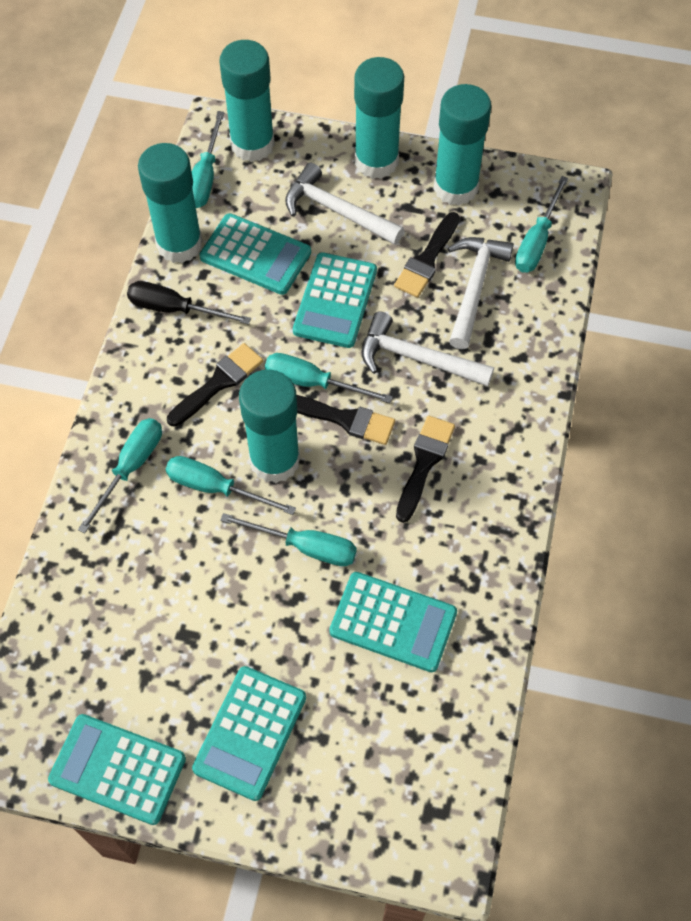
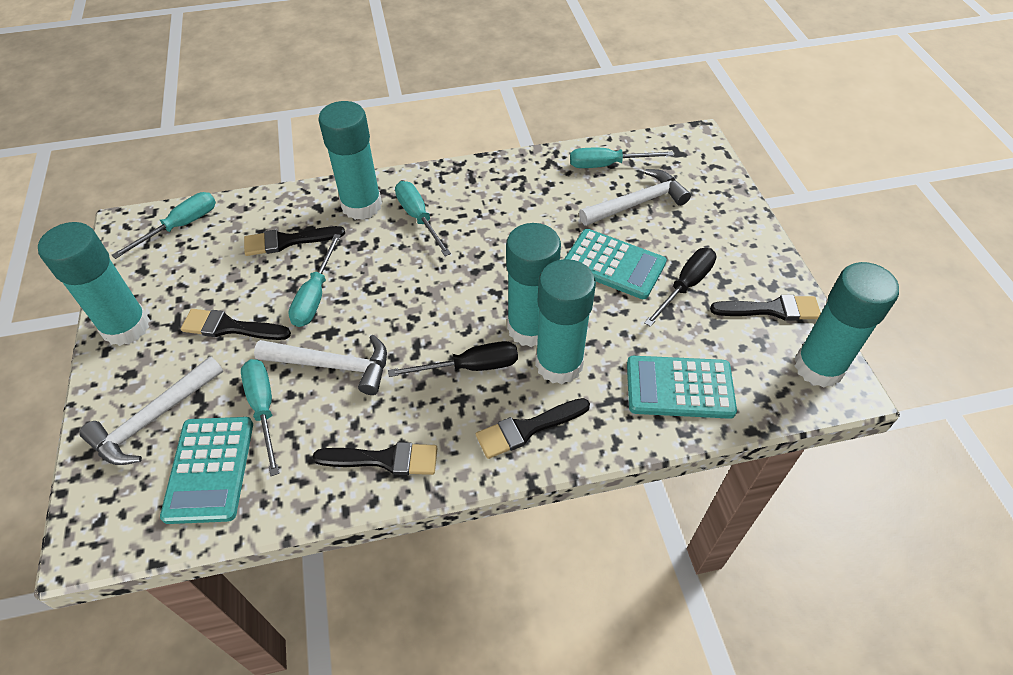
black brush: 4 -> 5
black screwdriver: 1 -> 2
turquoise calculator: 5 -> 3
turquoise screwdriver: 6 -> 5

